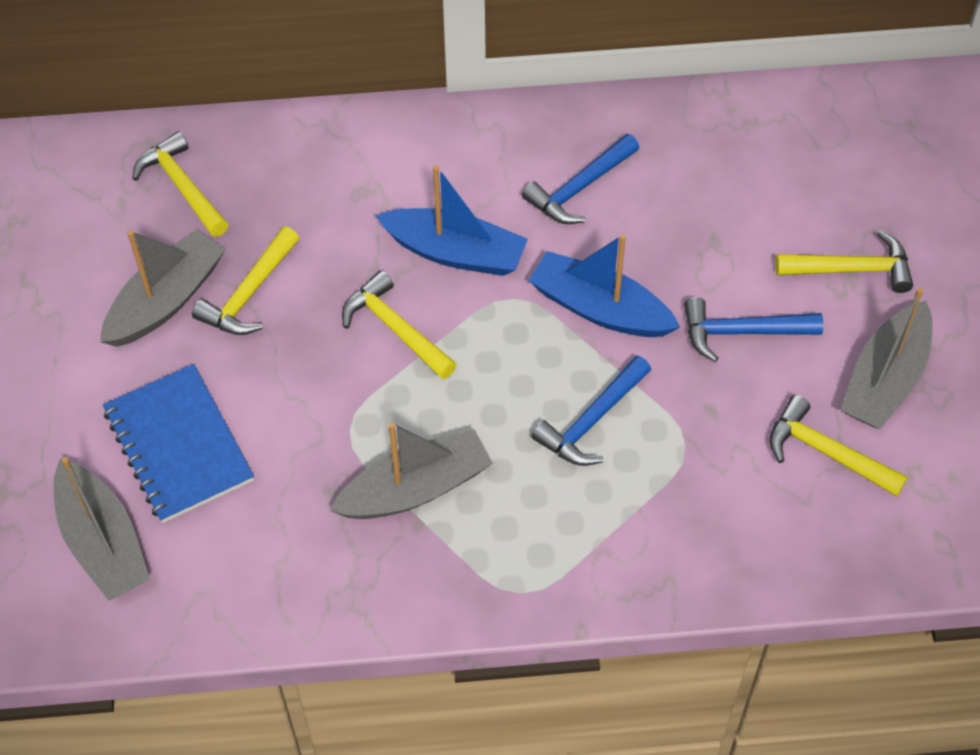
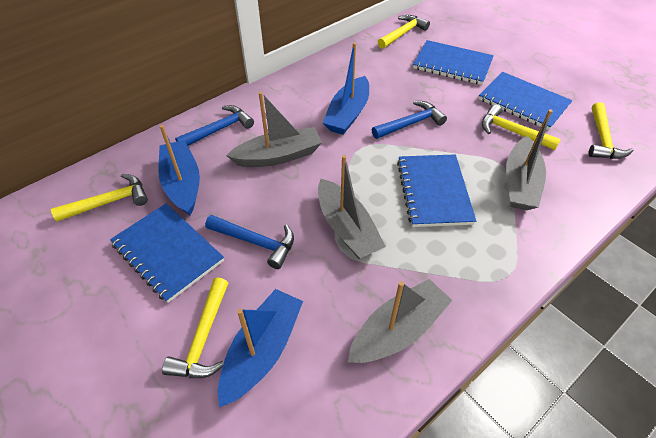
blue boat: 2 -> 3
blue notebook: 1 -> 4

